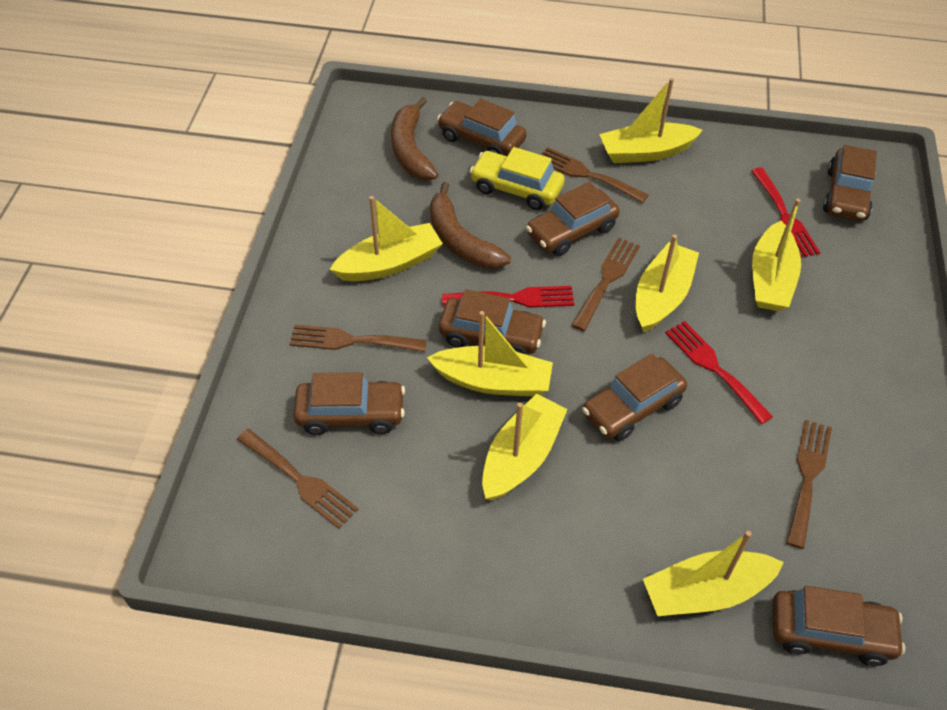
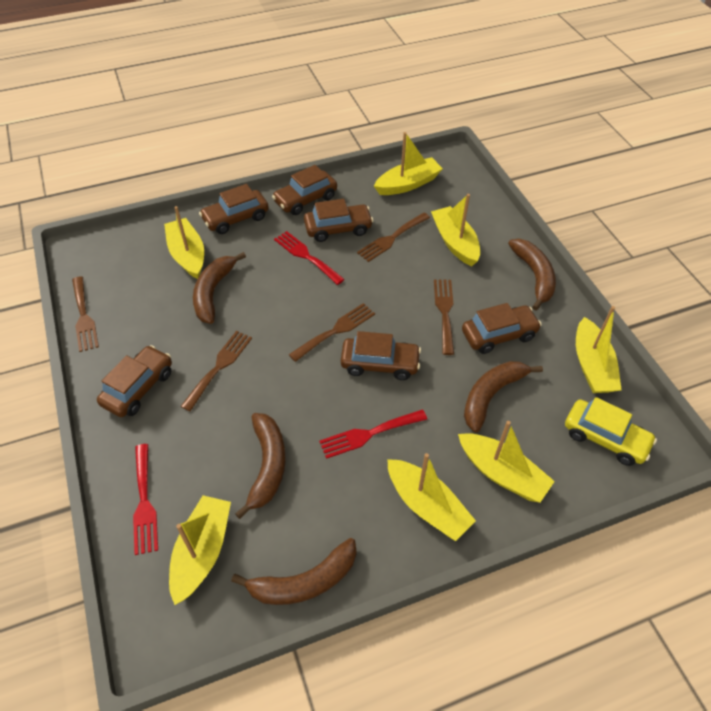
brown banana: 2 -> 5
brown car: 7 -> 6

